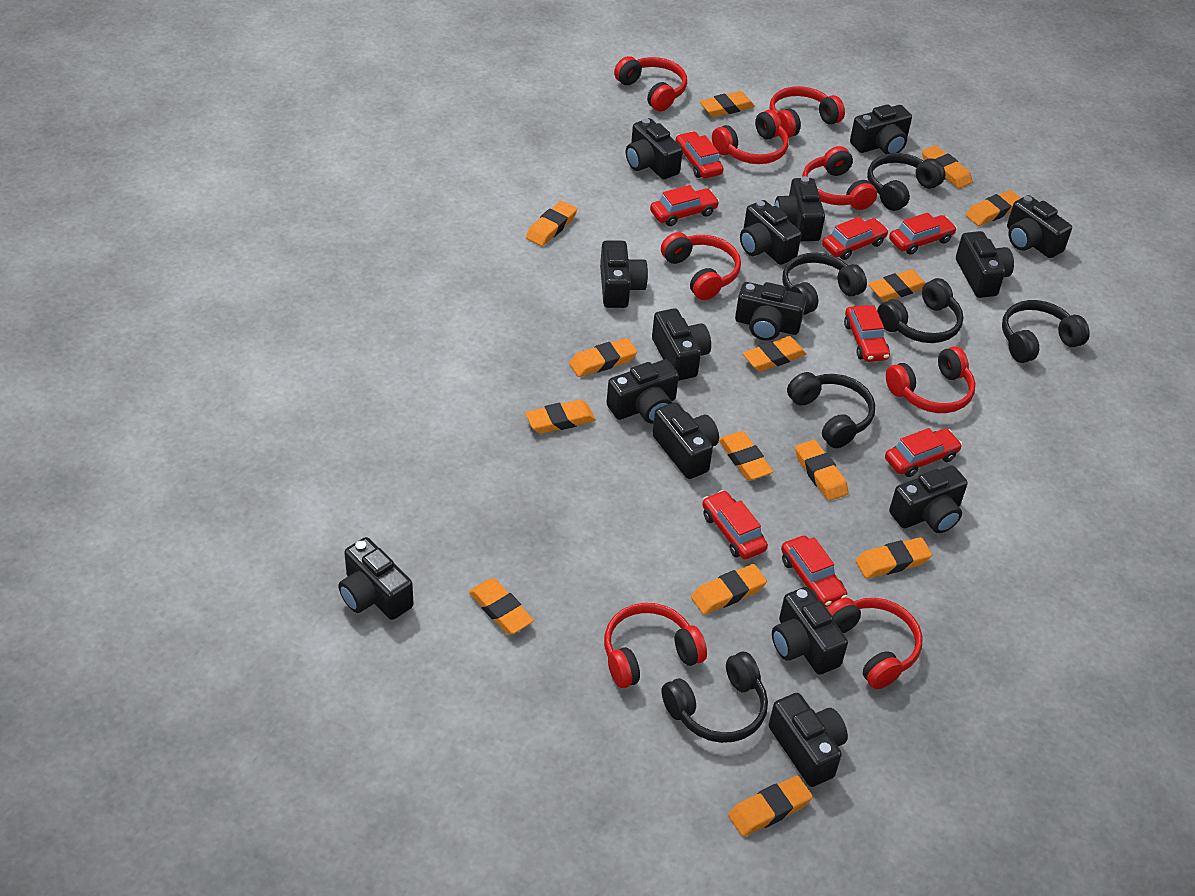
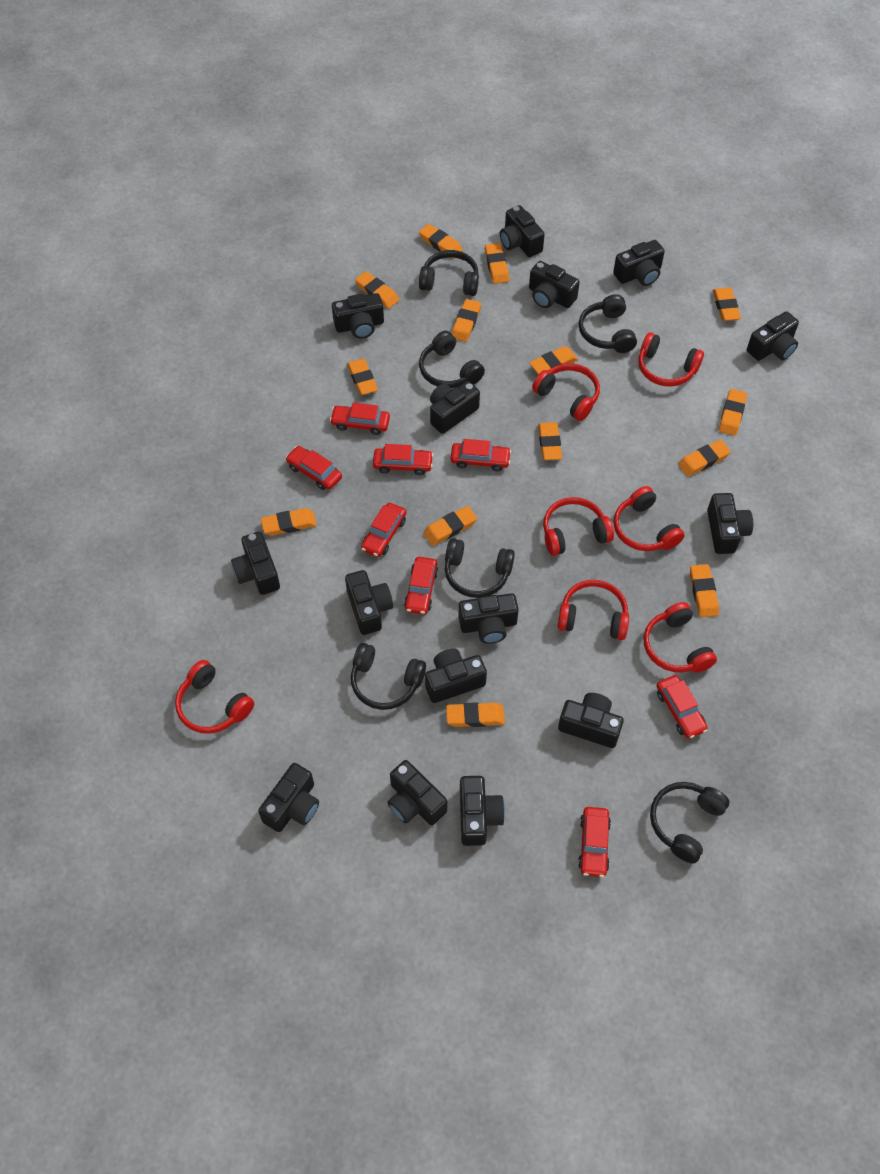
red headphones: 8 -> 7

